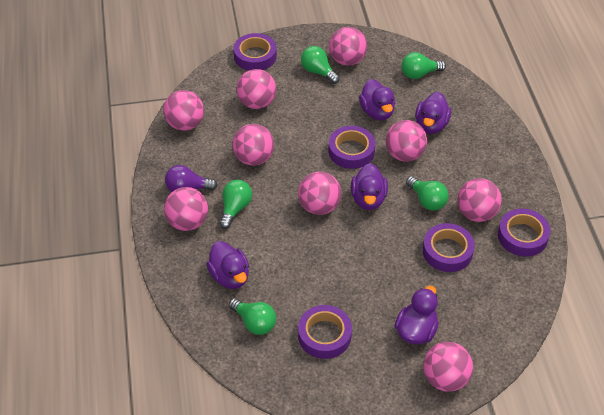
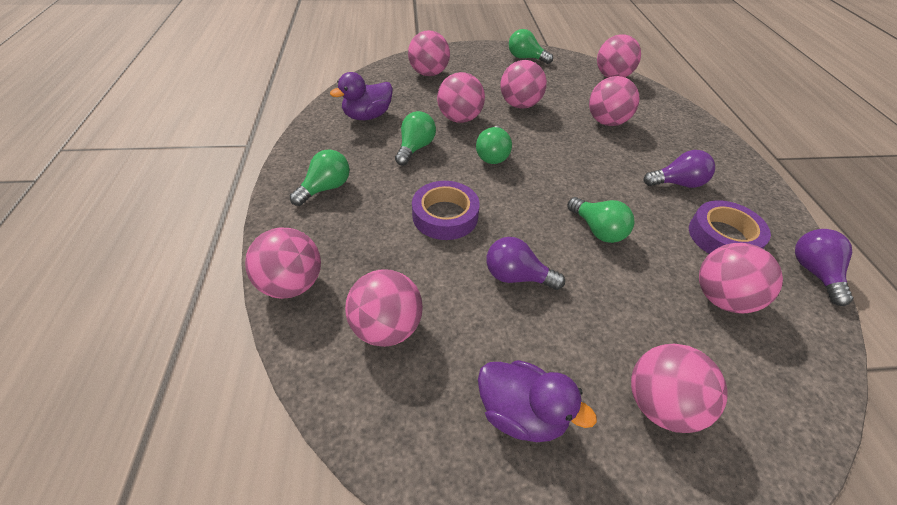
purple duck: 5 -> 2
purple light bulb: 1 -> 3
purple tape: 5 -> 2

